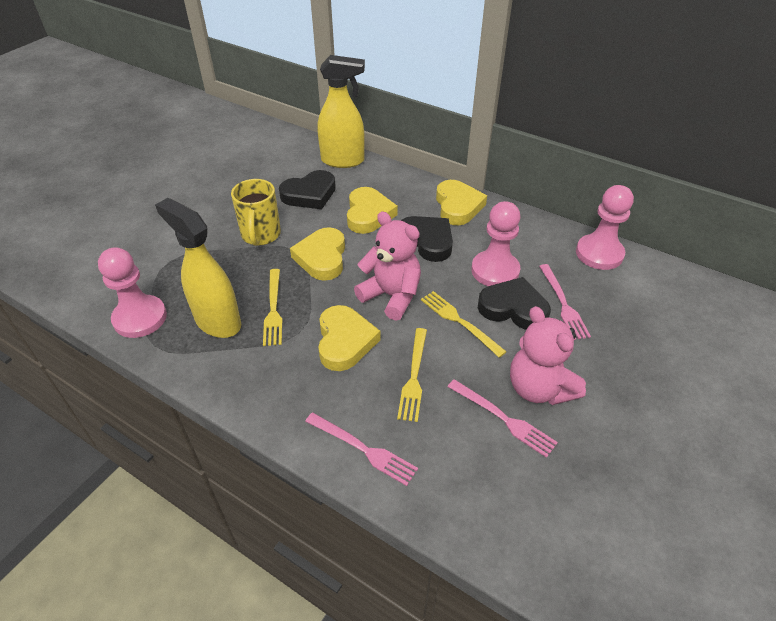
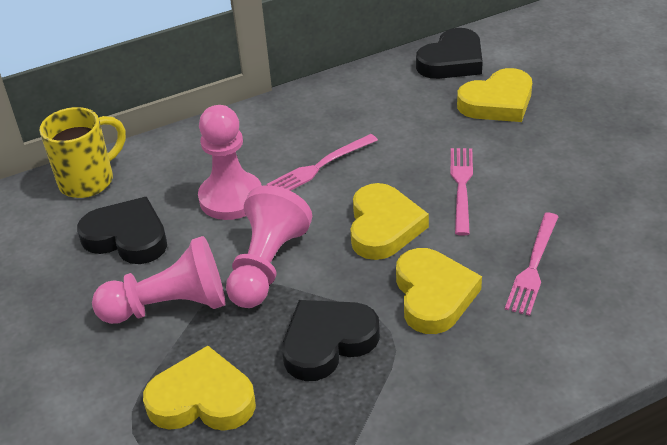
pink teddy bear: 2 -> 0
yellow fork: 3 -> 0
yellow spray bottle: 2 -> 0

